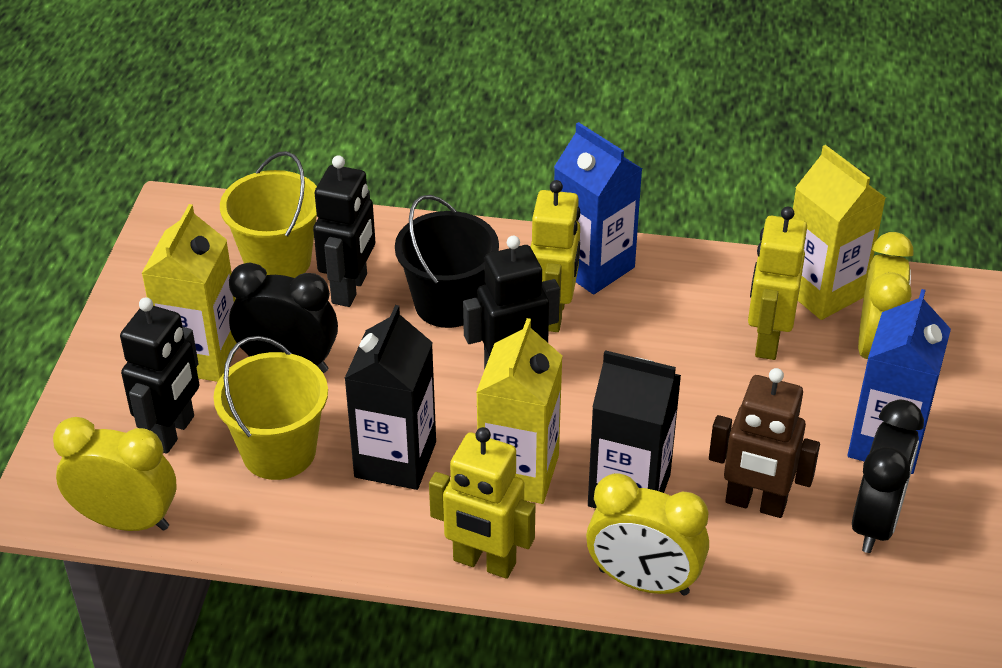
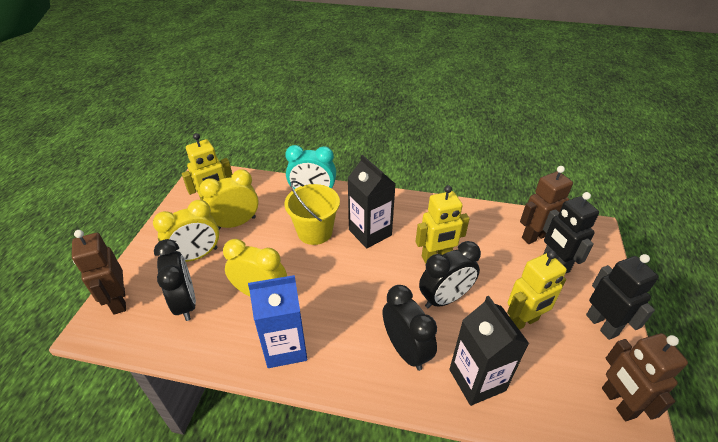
black bucket: 1 -> 0
black clock: 2 -> 3
black robot: 3 -> 2
blue carton: 2 -> 1
brown robot: 1 -> 3
turquoise clock: 0 -> 1
yellow bucket: 2 -> 1
yellow carton: 3 -> 0

